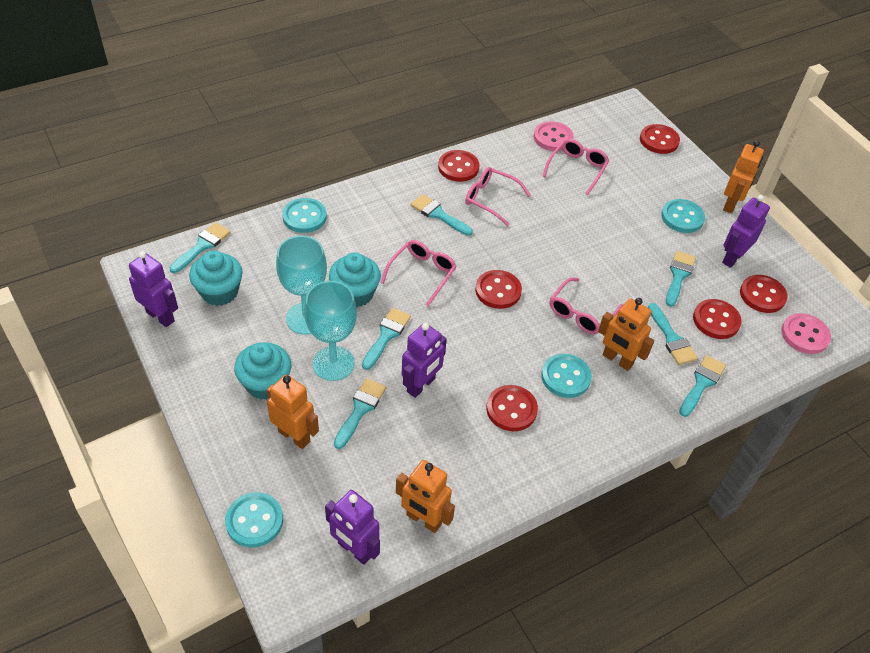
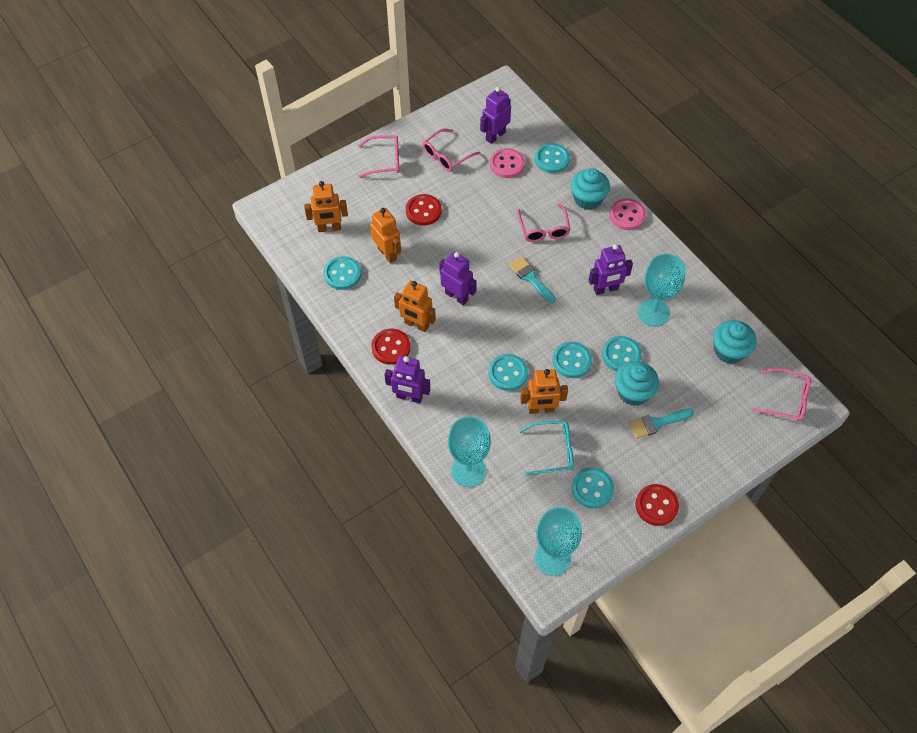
red button: 6 -> 3
turquoise brush: 7 -> 2
turquoise button: 4 -> 6
turquoise glasses: 0 -> 1
turquoise goblet: 2 -> 3

